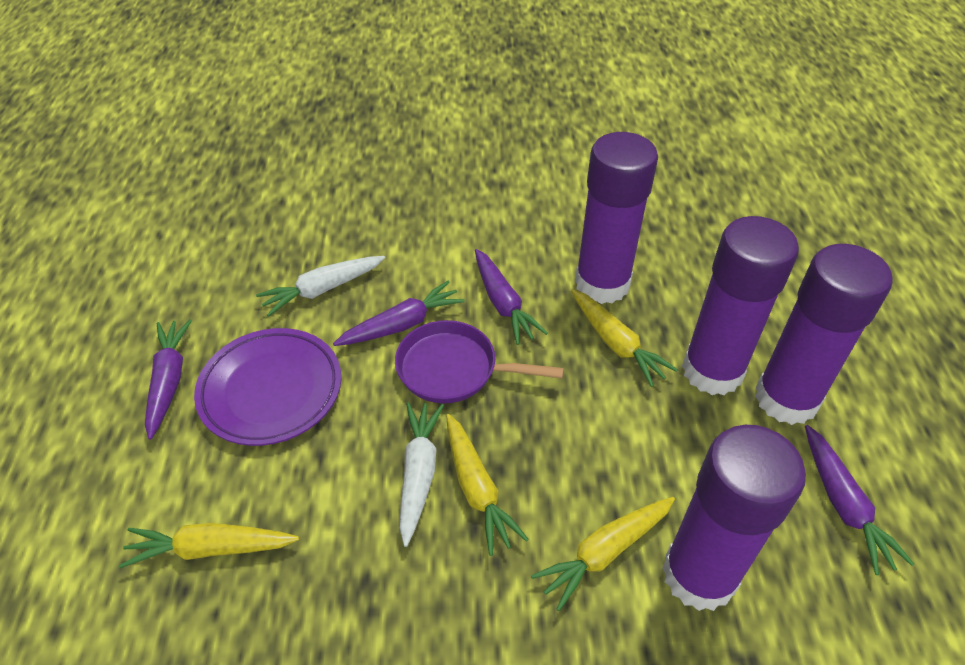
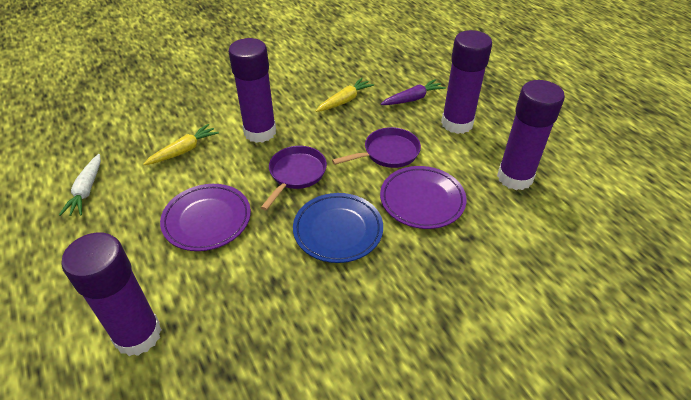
blue plate: 0 -> 1
purple carrot: 4 -> 1
purple pan: 1 -> 2
purple plate: 1 -> 2
white carrot: 2 -> 1
yellow carrot: 4 -> 2

